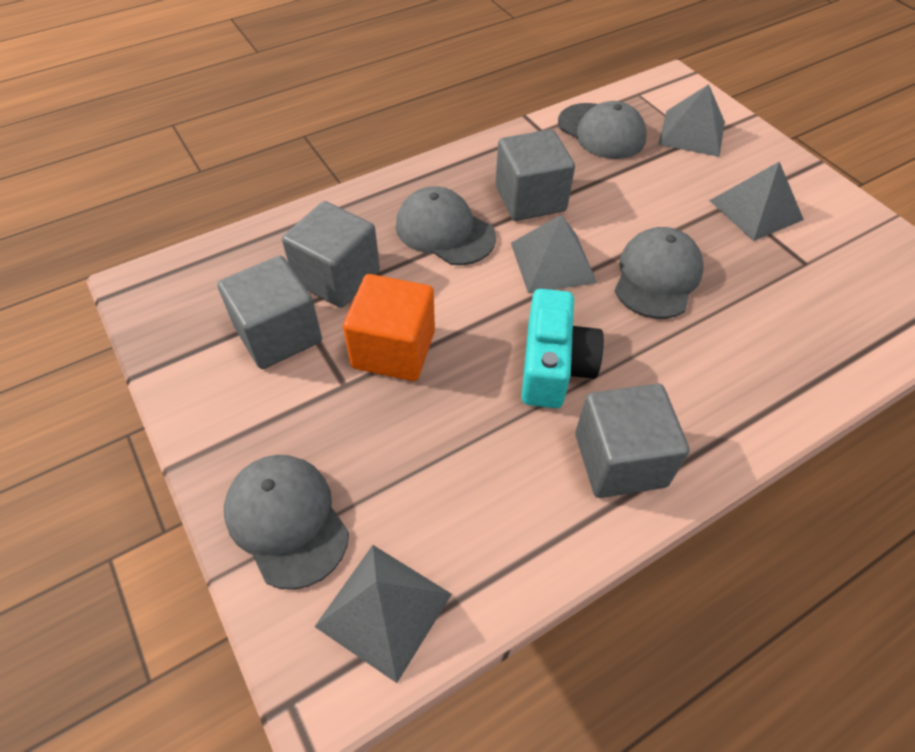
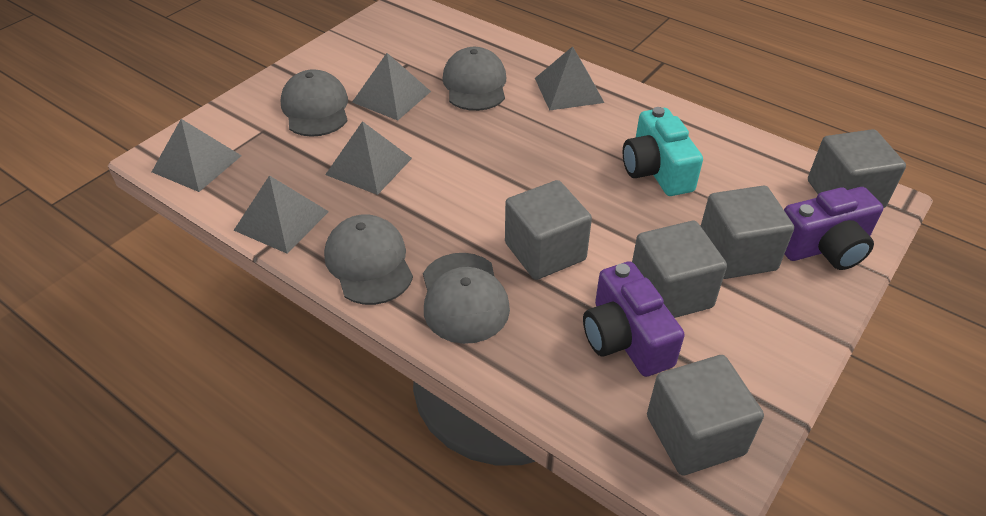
grey cube: 4 -> 5
grey pyramid: 4 -> 5
orange cube: 1 -> 0
purple camera: 0 -> 2

